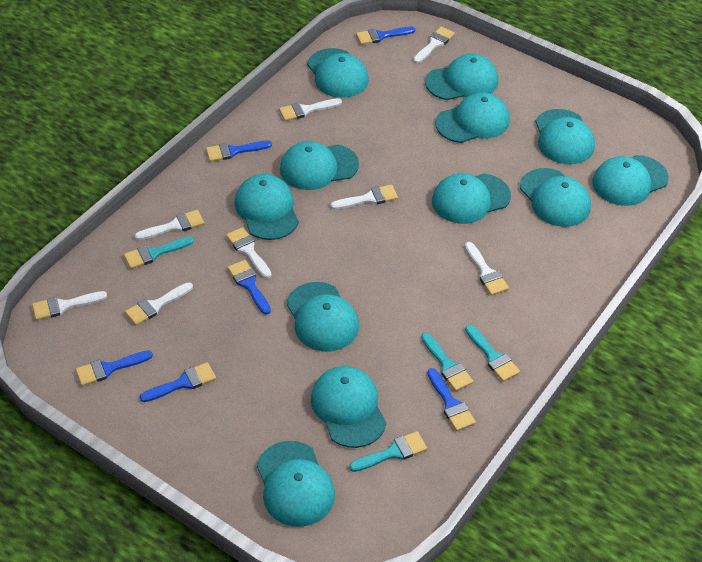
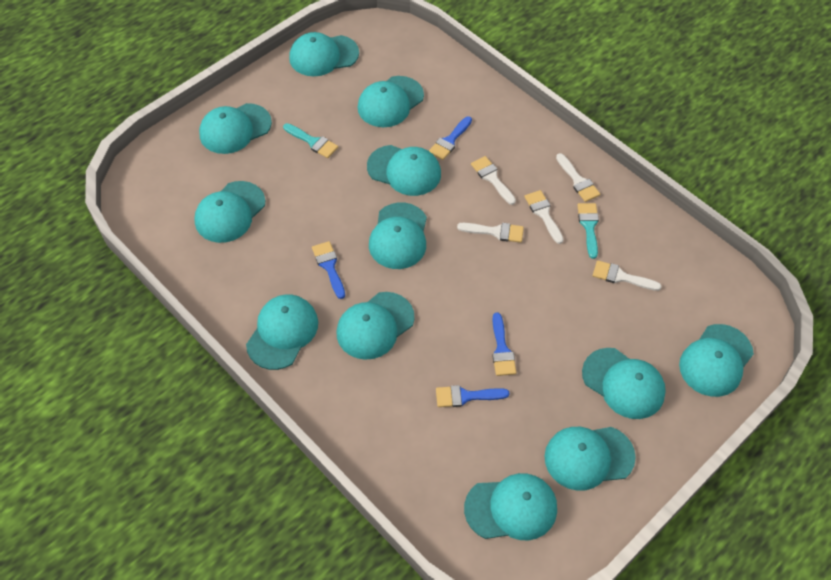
blue brush: 6 -> 4
turquoise brush: 4 -> 2
white brush: 8 -> 5

